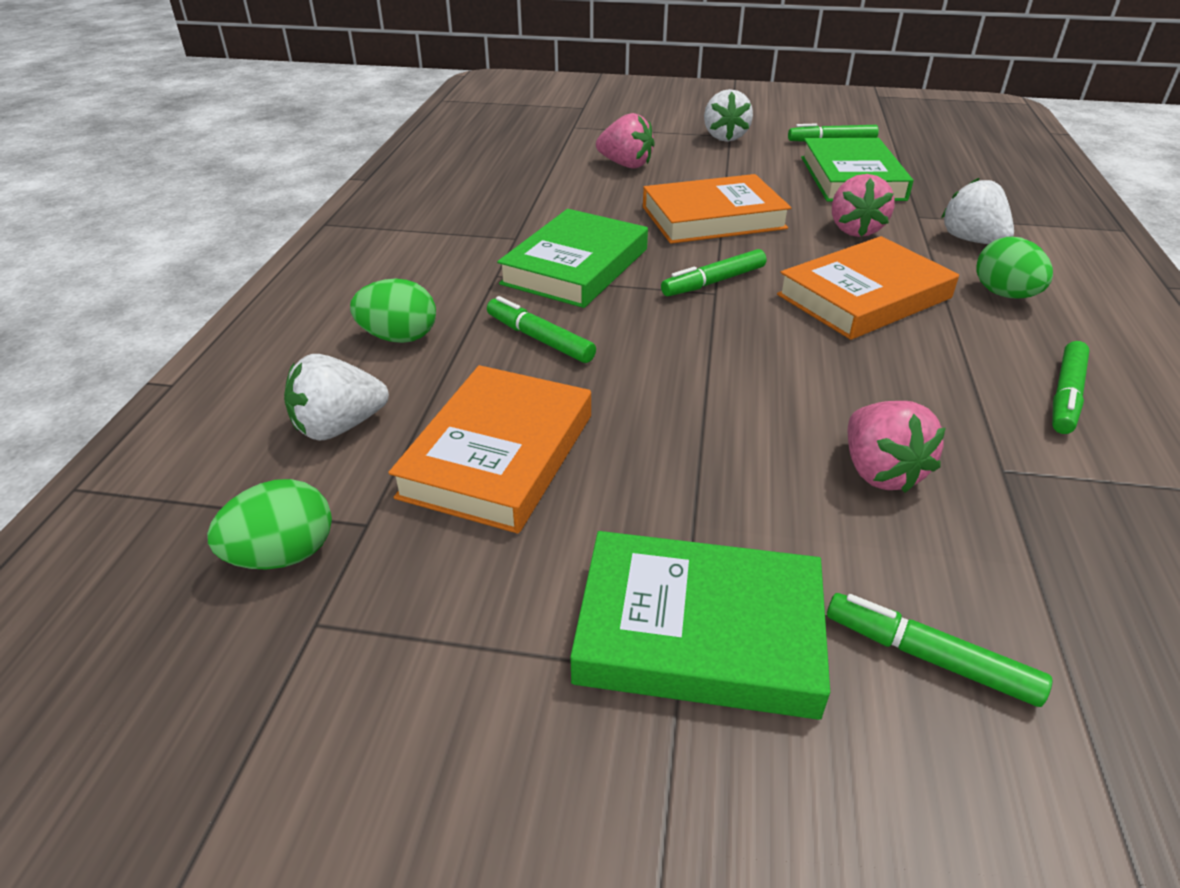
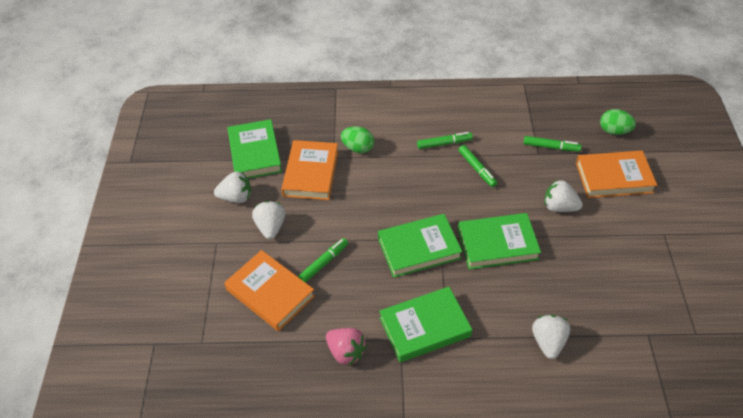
green book: 3 -> 4
green egg: 3 -> 2
green marker: 5 -> 4
pink strawberry: 3 -> 1
white strawberry: 3 -> 4

